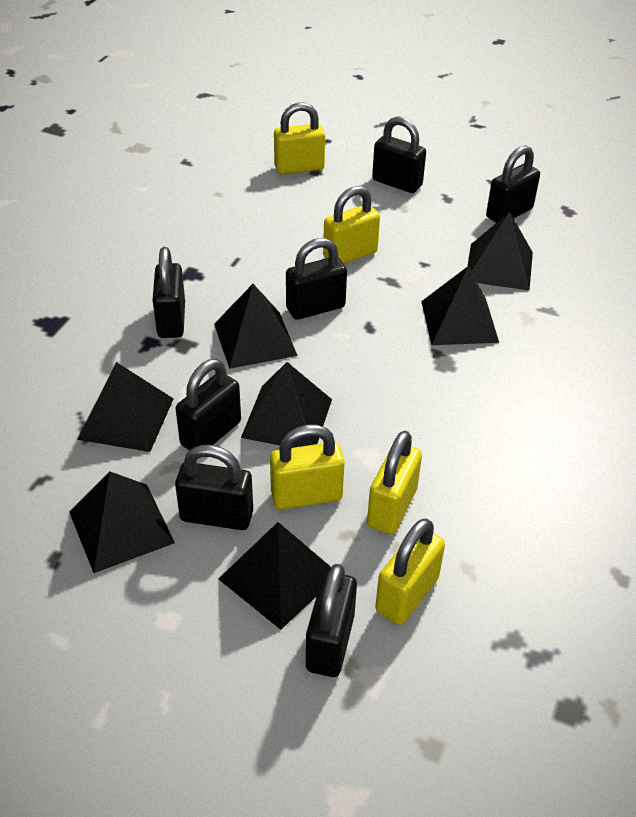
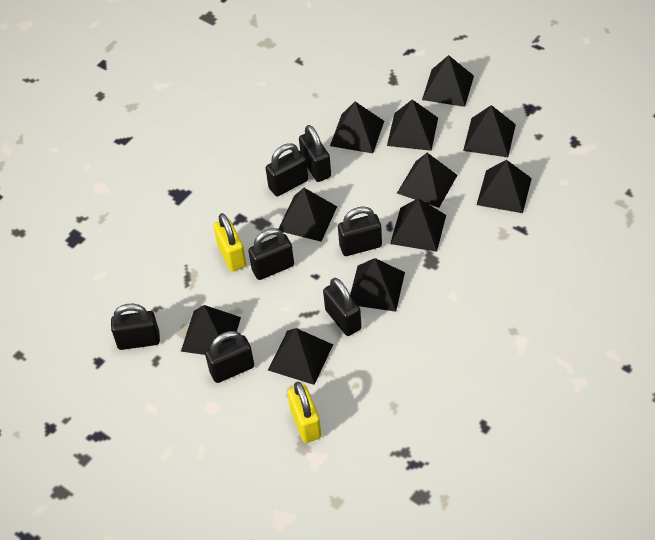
black pyramid: 7 -> 11
yellow padlock: 5 -> 2

